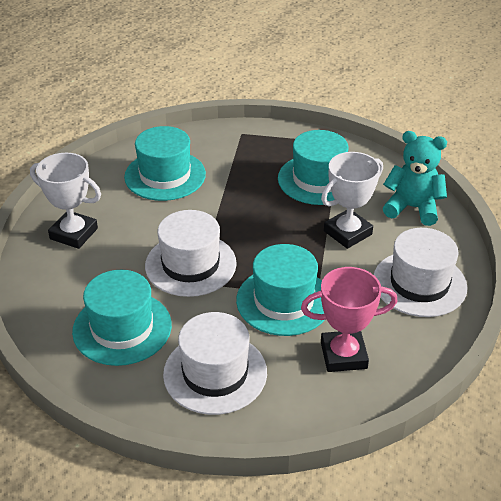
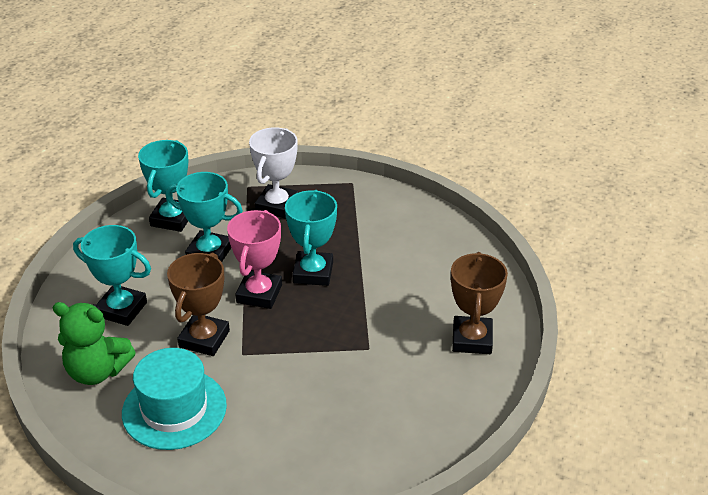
brown trophy: 0 -> 2
green teddy bear: 0 -> 1
turquoise hat: 4 -> 1
turquoise teddy bear: 1 -> 0
turquoise trophy: 0 -> 4
white hat: 3 -> 0
white trophy: 2 -> 1

